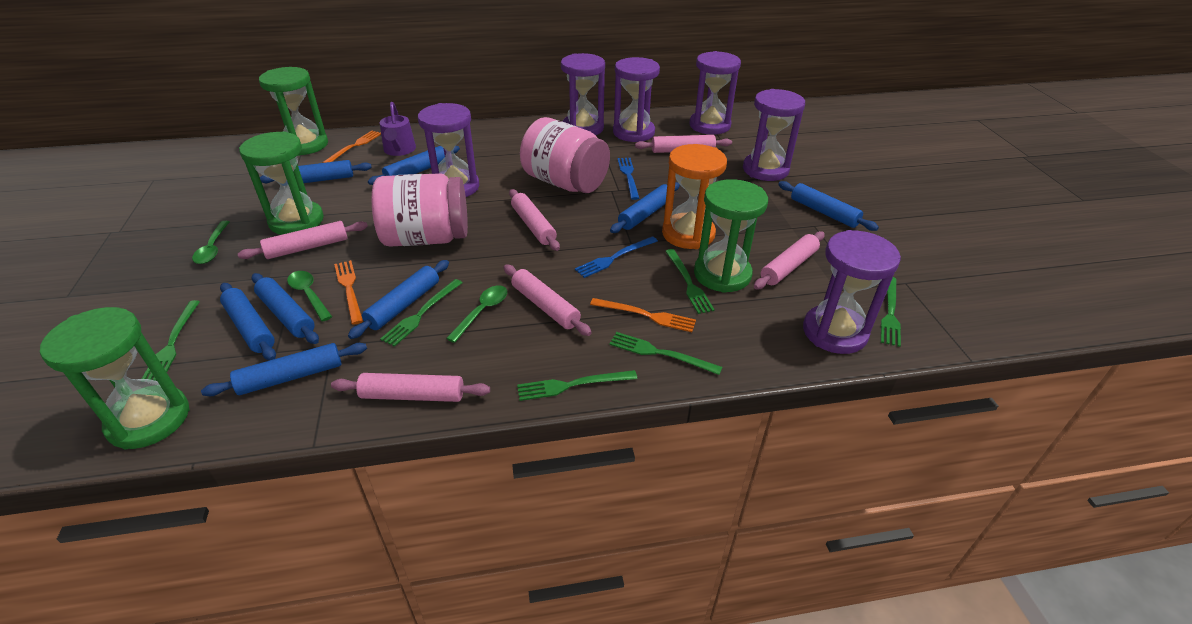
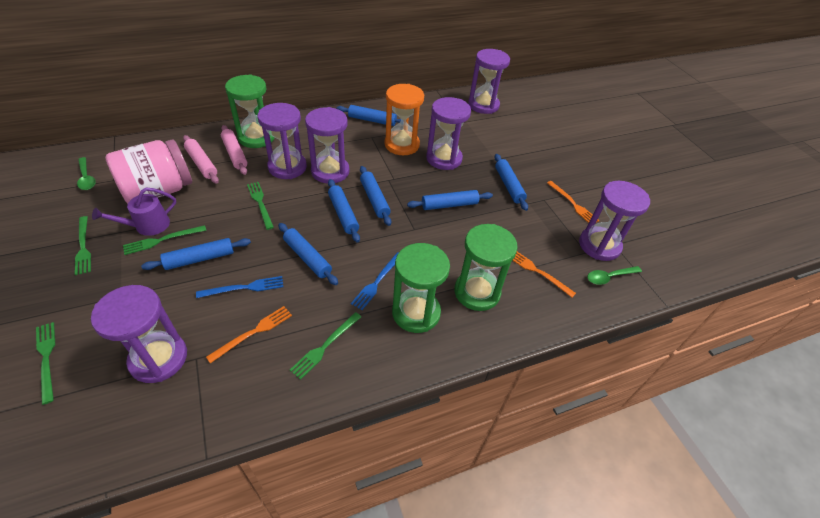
blue rolling pin: 8 -> 7
green fork: 6 -> 5
green hourglass: 4 -> 3
green spoon: 3 -> 2
pink jar: 2 -> 1
pink rolling pin: 6 -> 2

